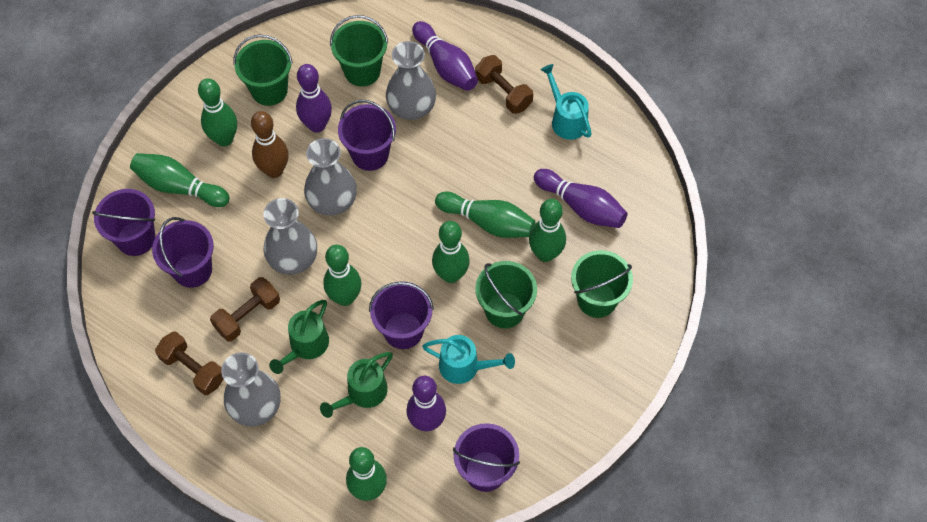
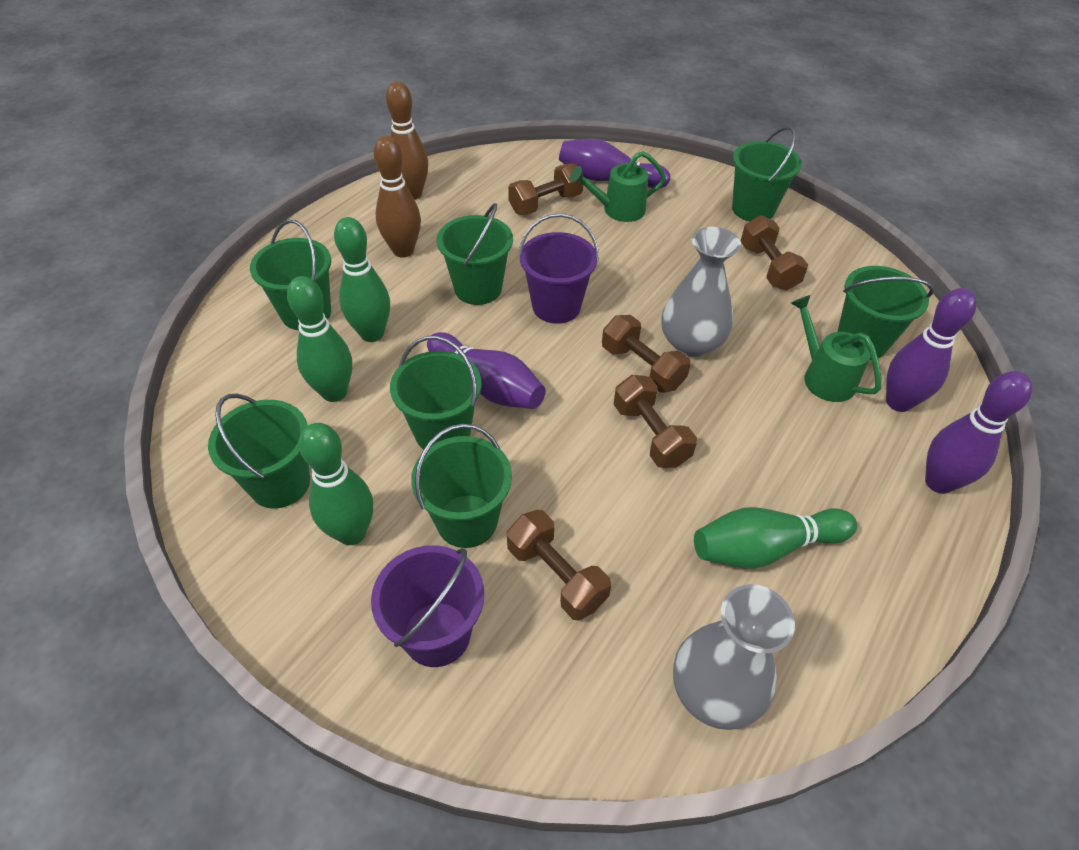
brown bowling pin: 1 -> 2
brown dumbbell: 3 -> 5
green bowling pin: 7 -> 4
green bucket: 4 -> 7
grey vase: 4 -> 2
purple bucket: 5 -> 2
turquoise watering can: 2 -> 0

